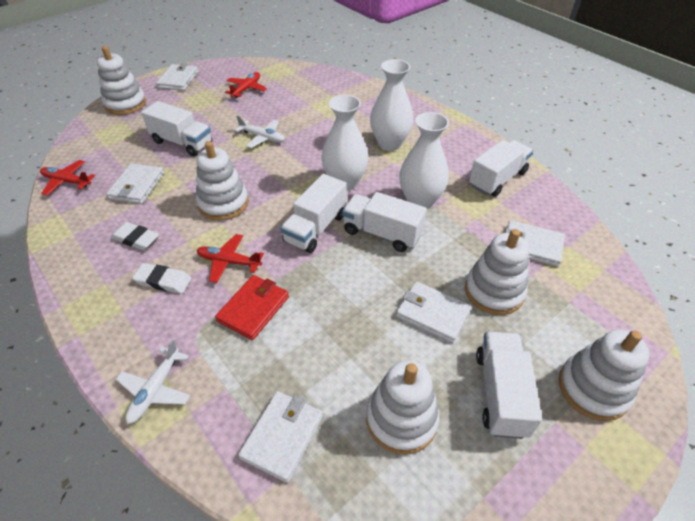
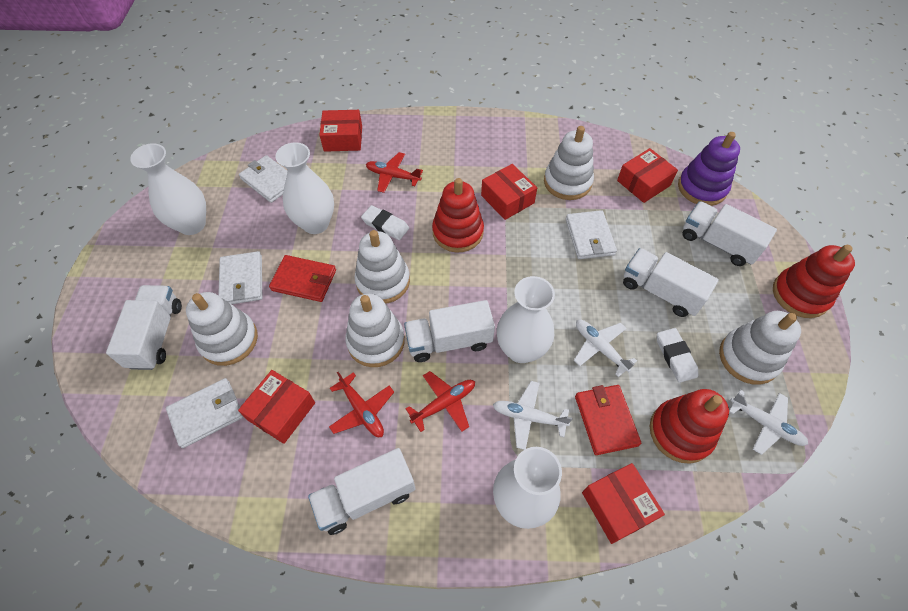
purple stacking toy: 0 -> 1
red box: 0 -> 5
red stacking toy: 0 -> 3
red wallet: 1 -> 2
white plane: 2 -> 3
white vase: 3 -> 4
white wallet: 5 -> 4

